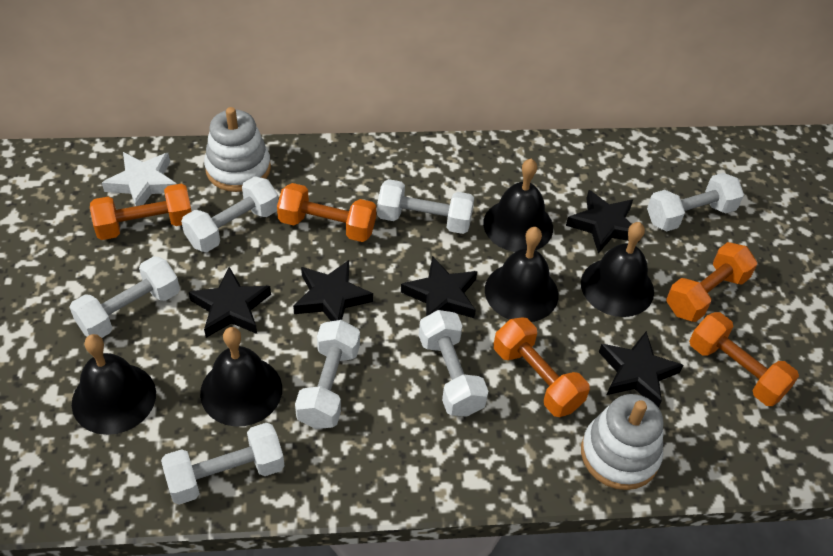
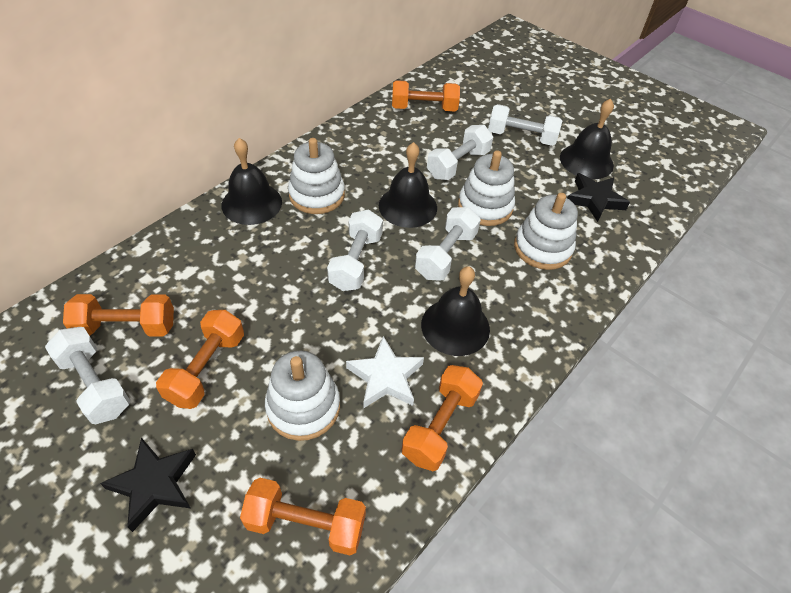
black bell: 5 -> 4
black star: 5 -> 2
white dumbbell: 7 -> 5
white stacking toy: 2 -> 4

